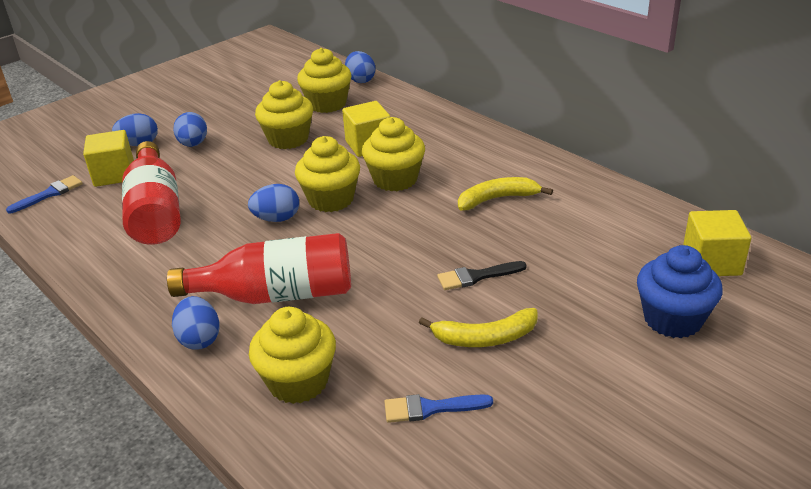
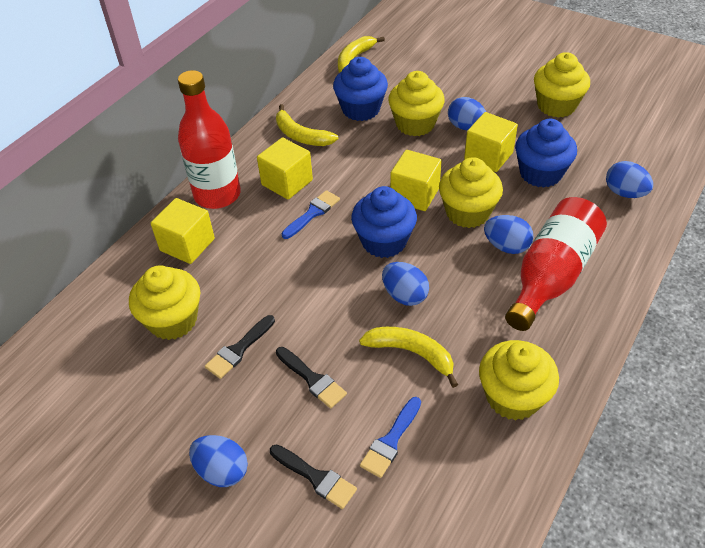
black brush: 1 -> 3
blue cupcake: 1 -> 3
yellow banana: 2 -> 3
yellow cube: 3 -> 4

